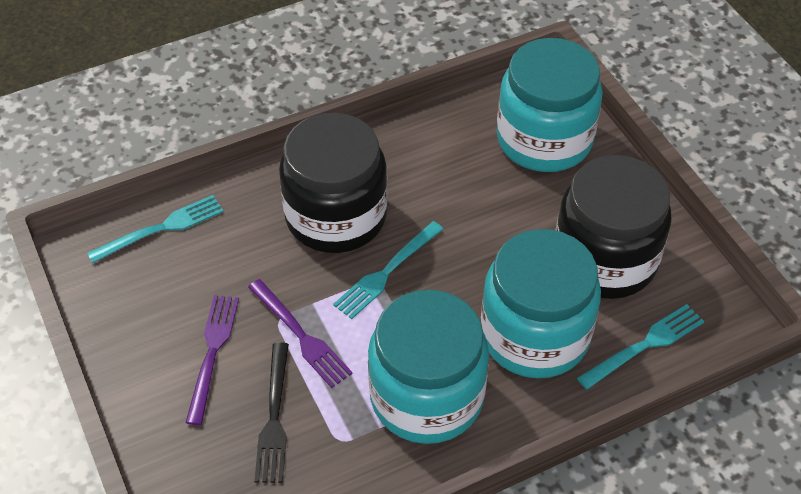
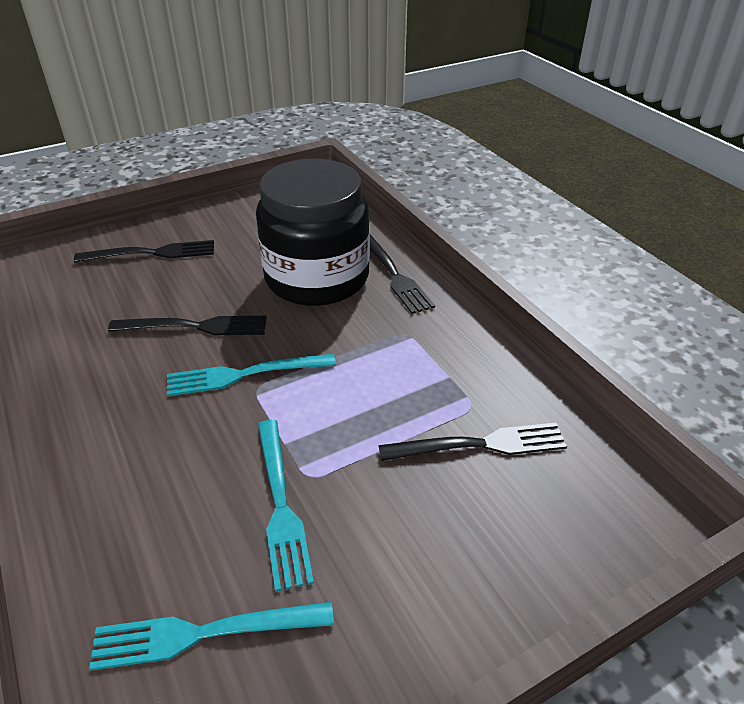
black fork: 1 -> 4
black jar: 2 -> 1
purple fork: 2 -> 0
turquoise jar: 3 -> 0

